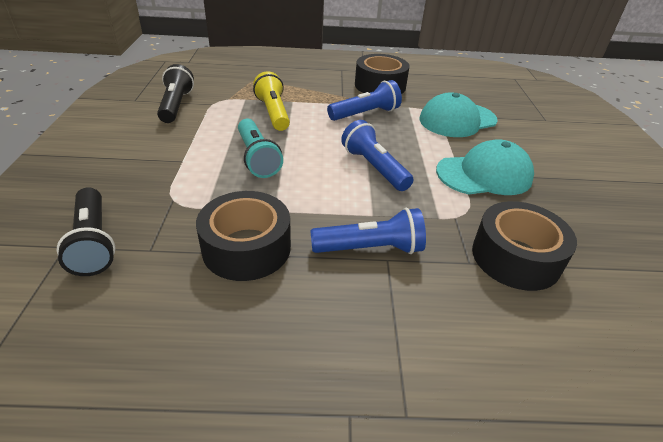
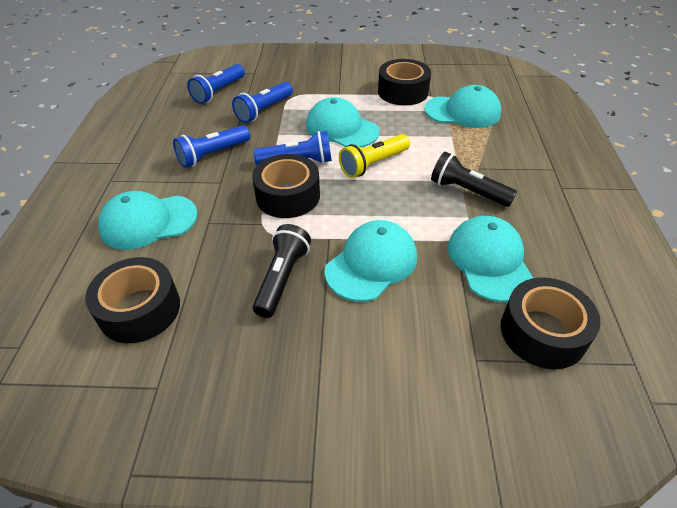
black tape: 3 -> 4
blue flashlight: 3 -> 4
turquoise cap: 2 -> 5
turquoise flashlight: 1 -> 0

